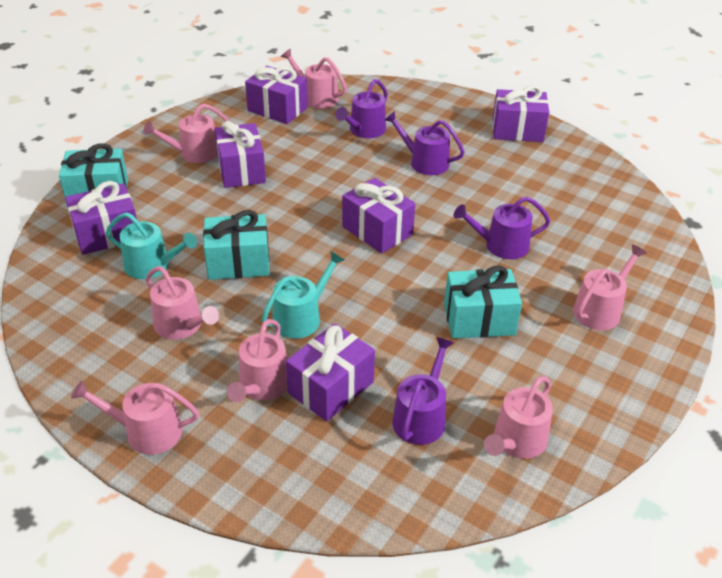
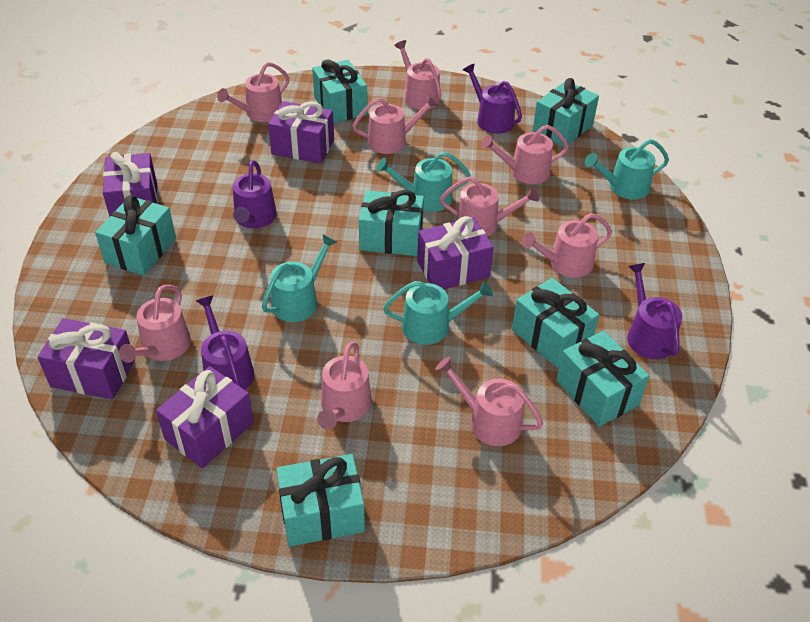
pink watering can: 7 -> 9
purple gift: 6 -> 5
turquoise gift: 3 -> 7
turquoise watering can: 2 -> 4

